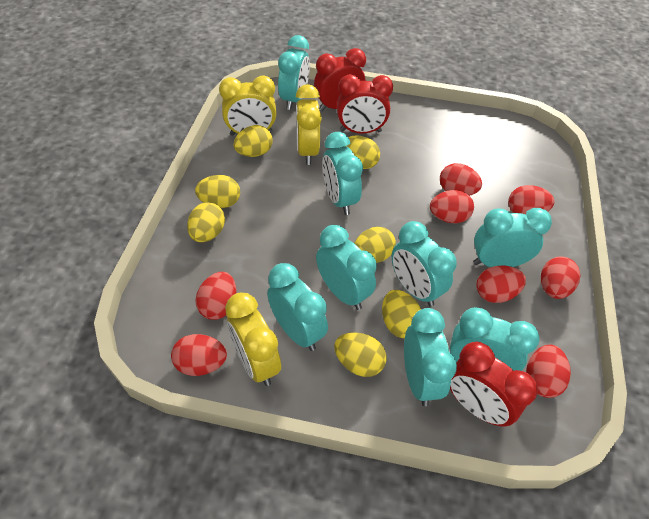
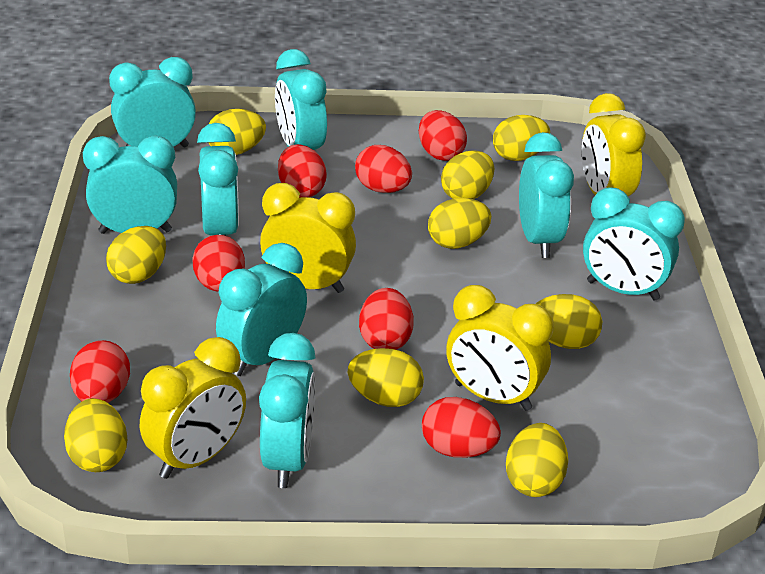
red clock: 3 -> 0
red egg: 8 -> 7
yellow clock: 3 -> 4
yellow egg: 7 -> 9

